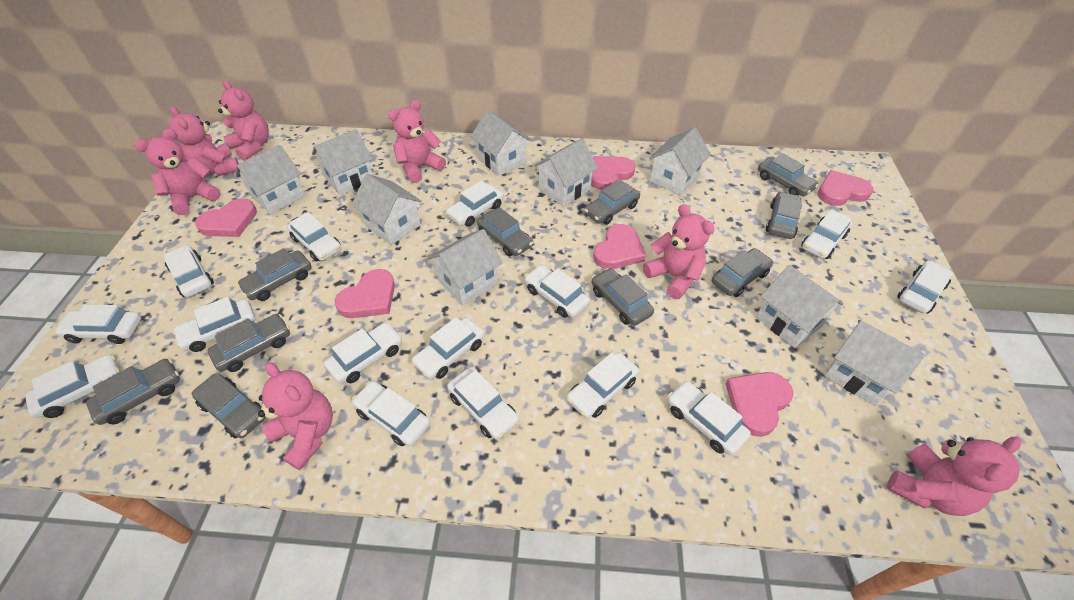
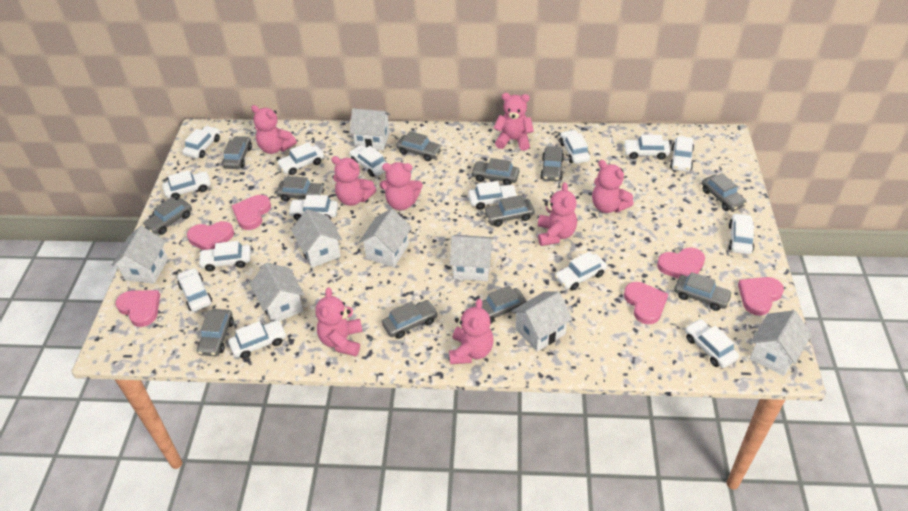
grey car: 10 -> 12
pink teddy bear: 7 -> 8
white house: 9 -> 8

